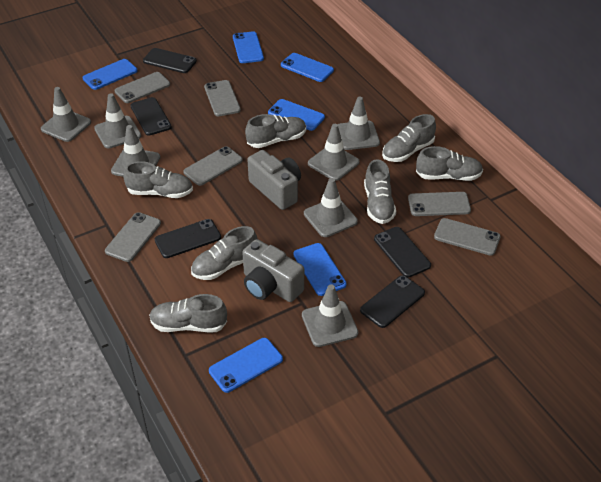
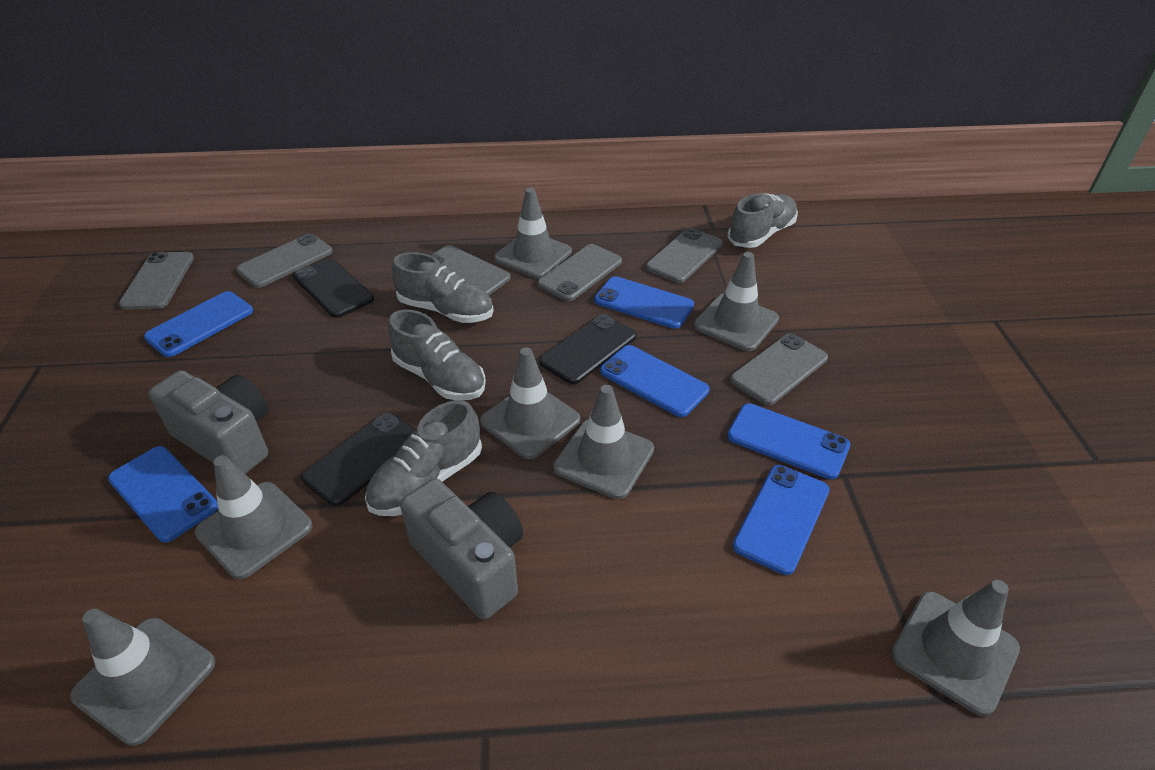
black phone: 5 -> 3
grey shoe: 7 -> 4

